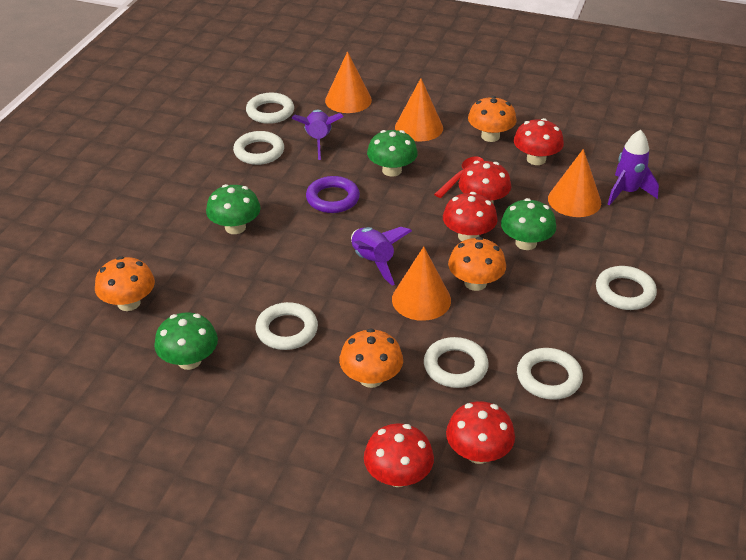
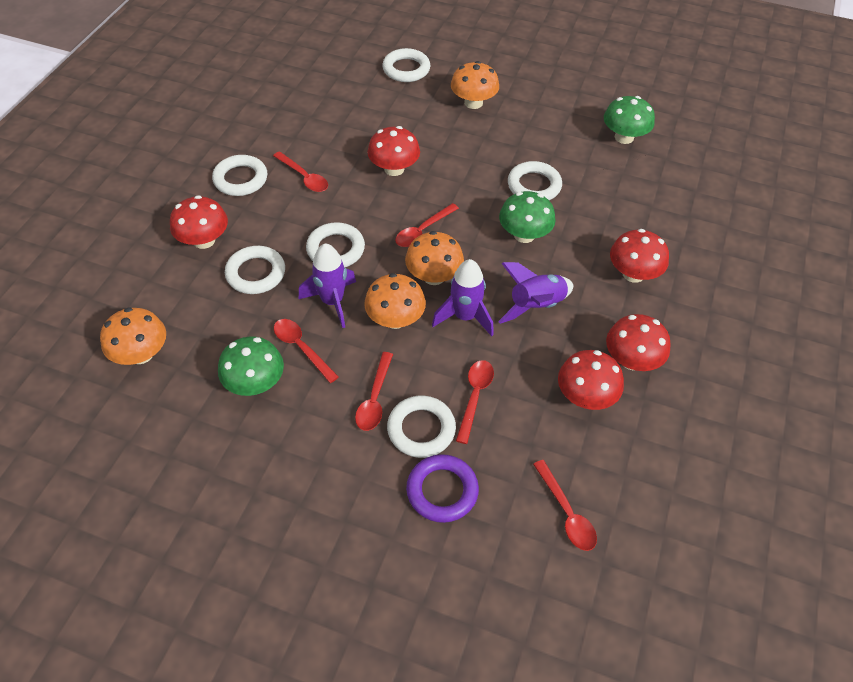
green mushroom: 4 -> 3
orange cone: 4 -> 0
red spoon: 1 -> 6

